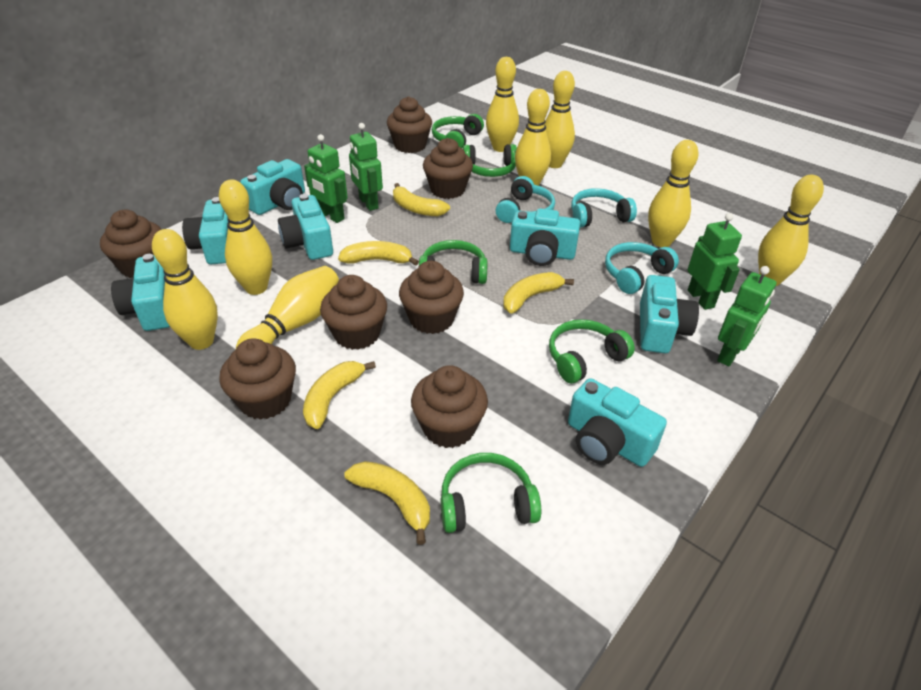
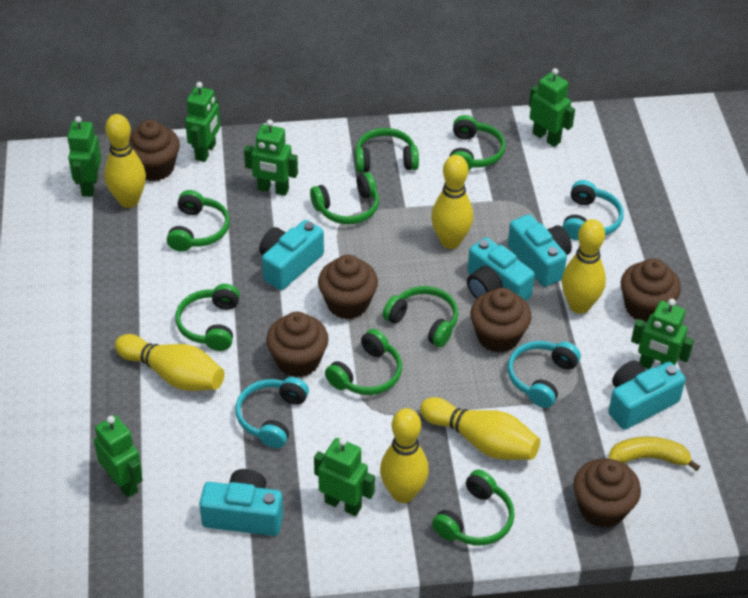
brown cupcake: 7 -> 6
green headphones: 5 -> 8
green robot: 4 -> 7
turquoise camera: 7 -> 5
yellow banana: 5 -> 1
yellow bowling pin: 8 -> 6

